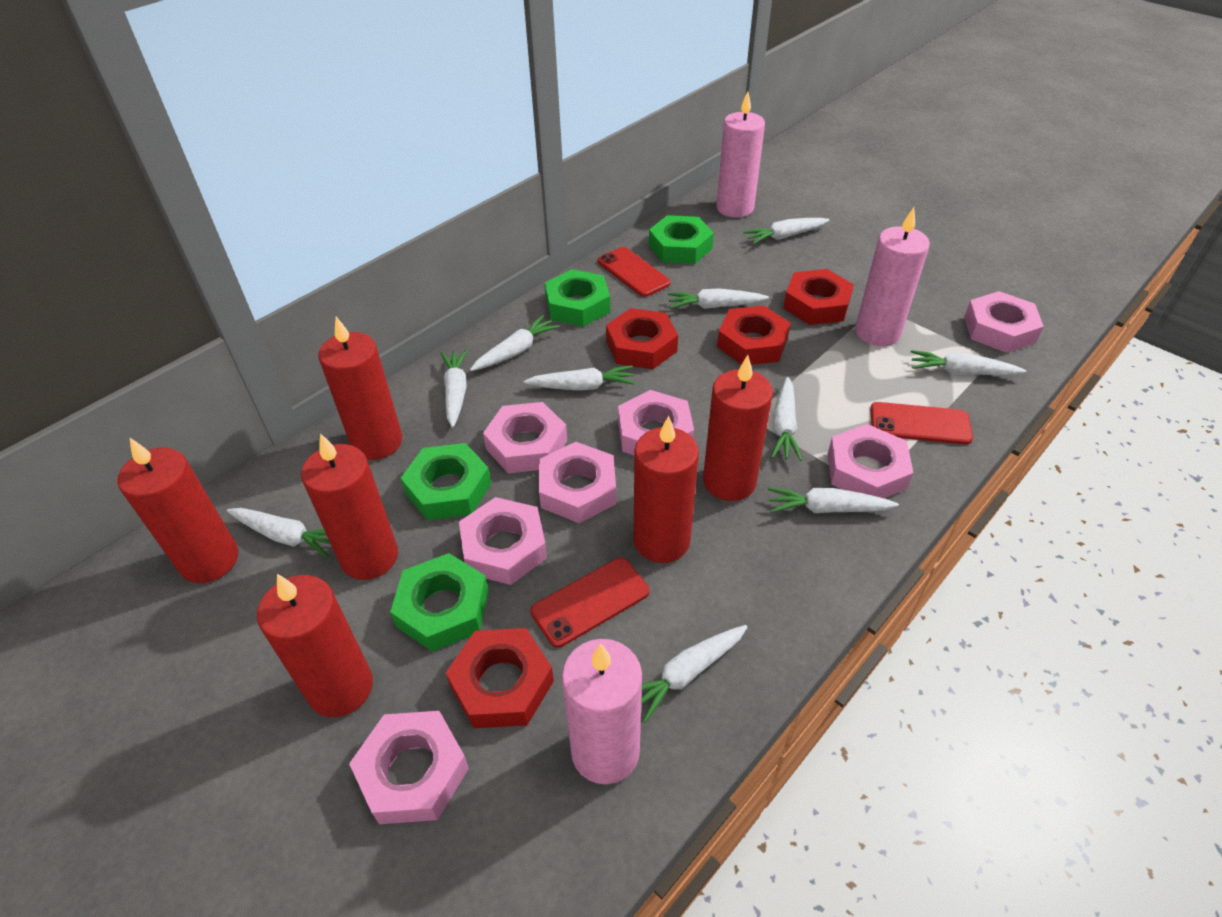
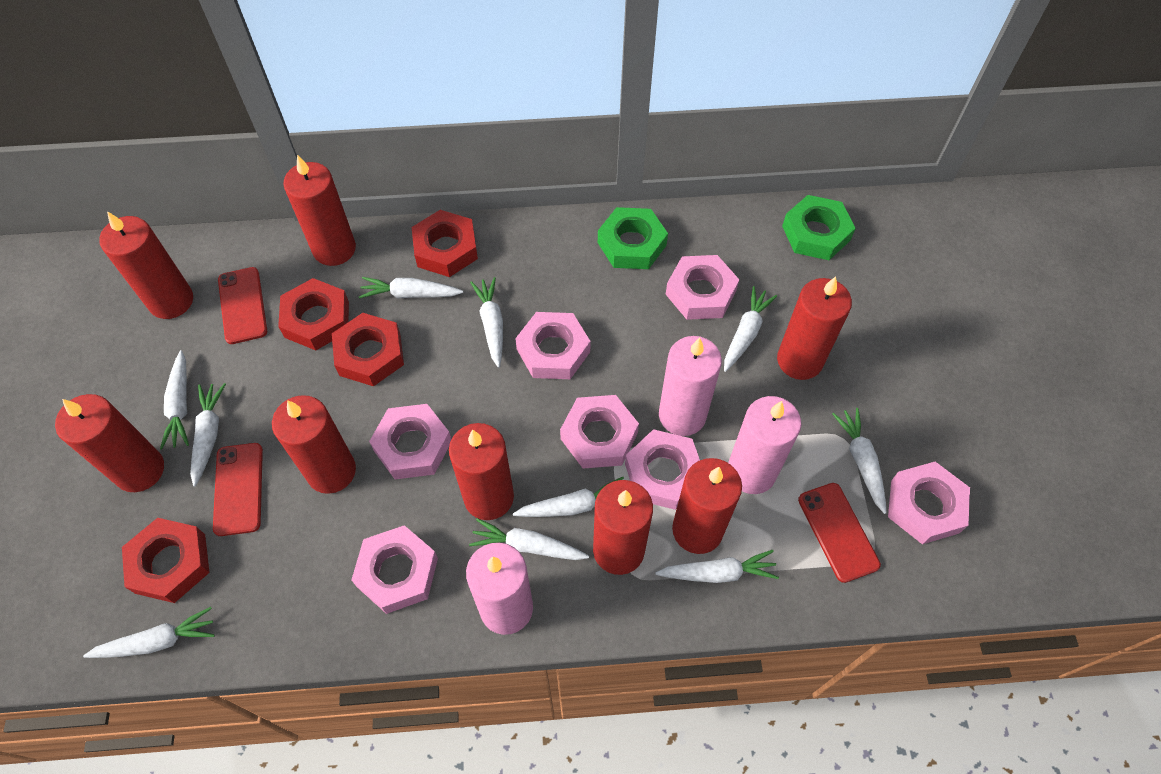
green nut: 4 -> 2
red candle: 6 -> 8

